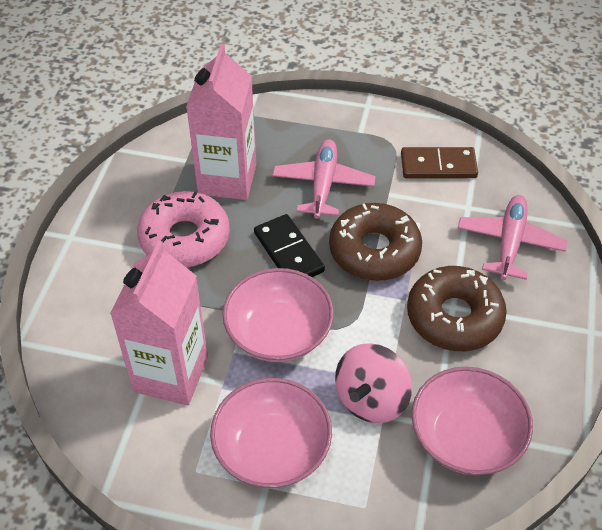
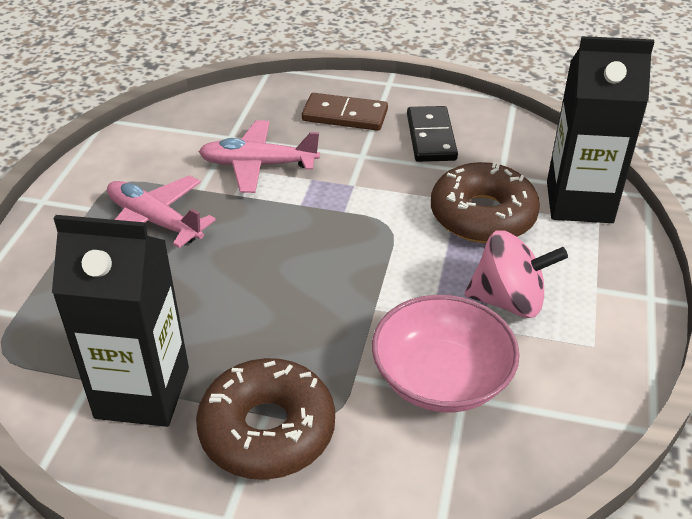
black carton: 0 -> 2
pink bowl: 3 -> 1
pink carton: 2 -> 0
pink donut: 1 -> 0

